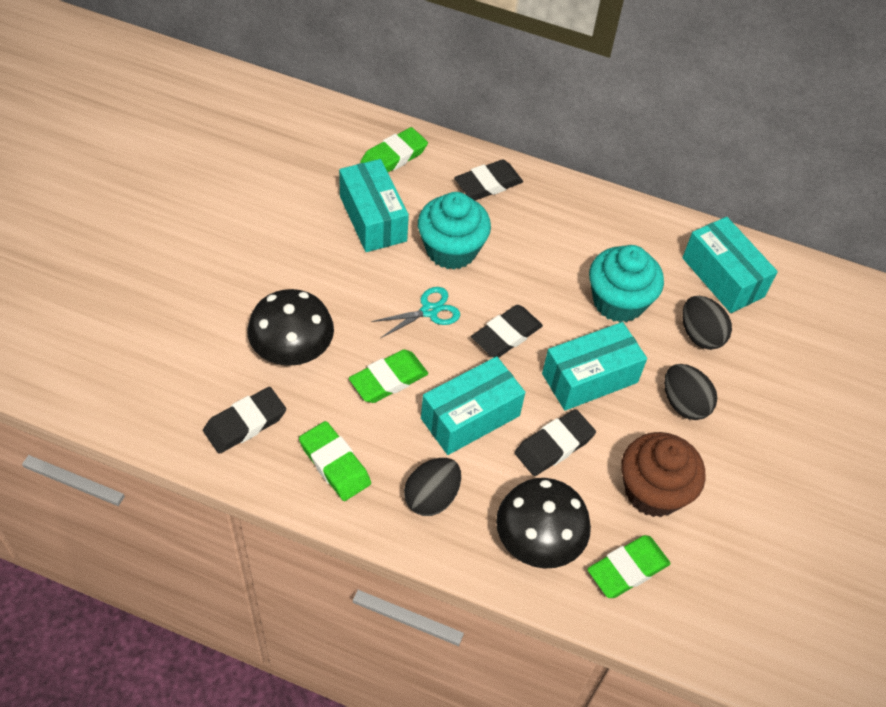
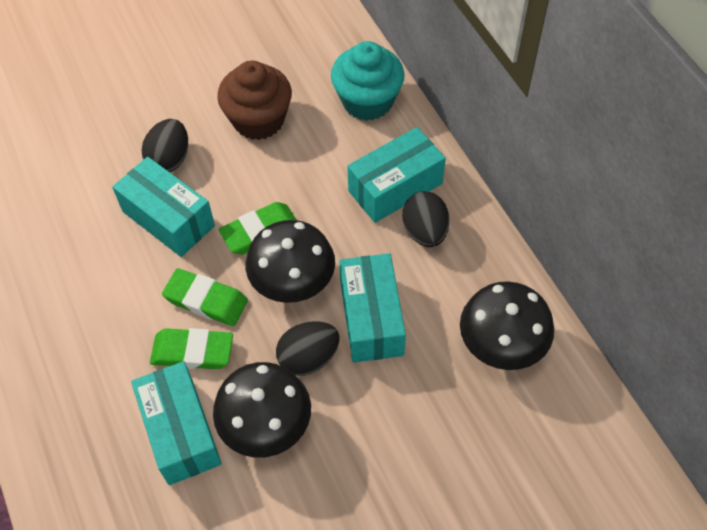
black eraser: 4 -> 0
black mushroom: 2 -> 3
green eraser: 4 -> 3
turquoise cupcake: 2 -> 1
turquoise scissors: 1 -> 0

